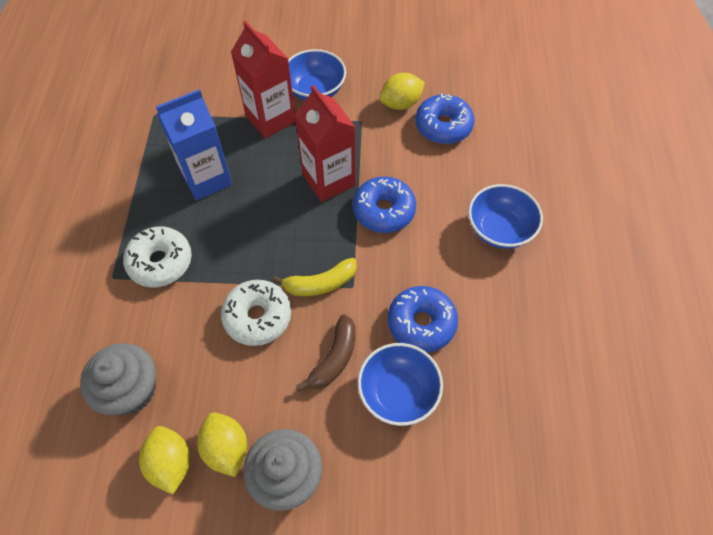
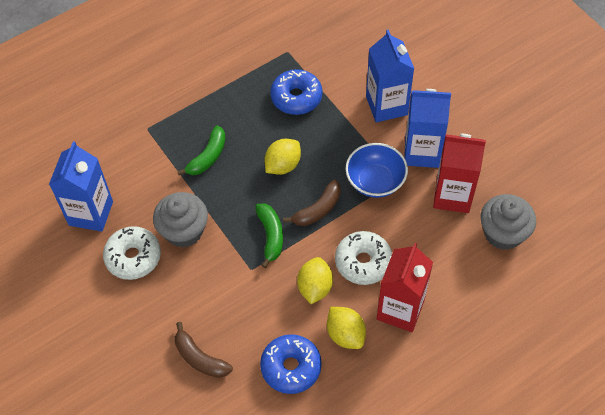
blue bowl: 3 -> 1
blue carton: 1 -> 3
blue donut: 3 -> 2
brown banana: 1 -> 2
green banana: 0 -> 2
yellow banana: 1 -> 0

